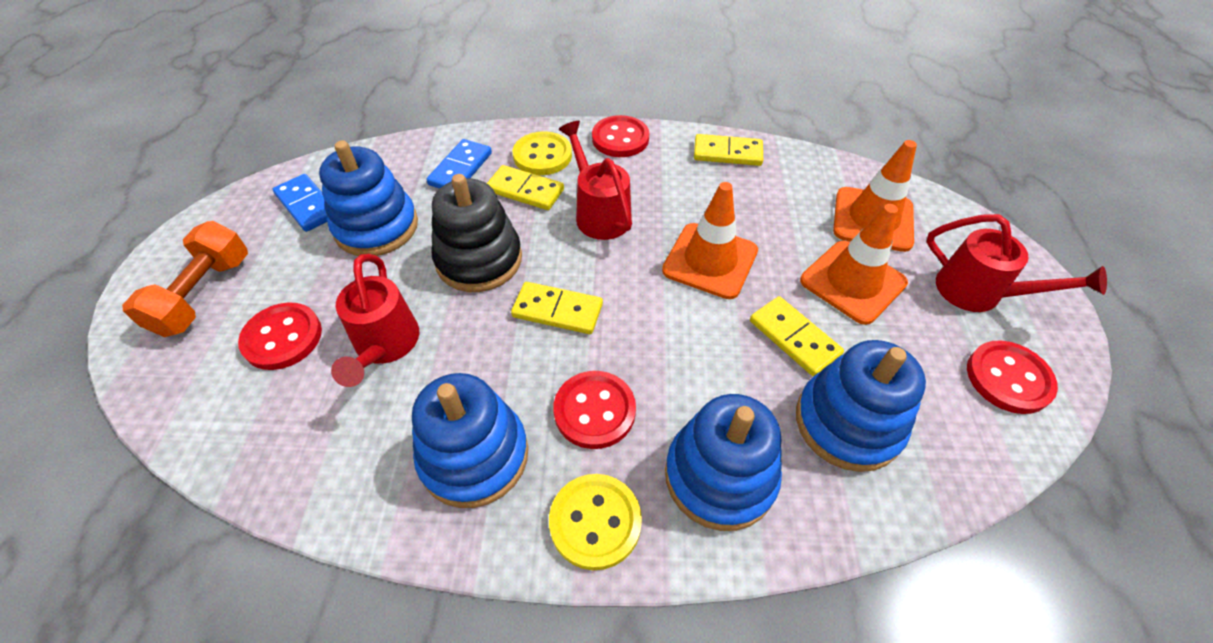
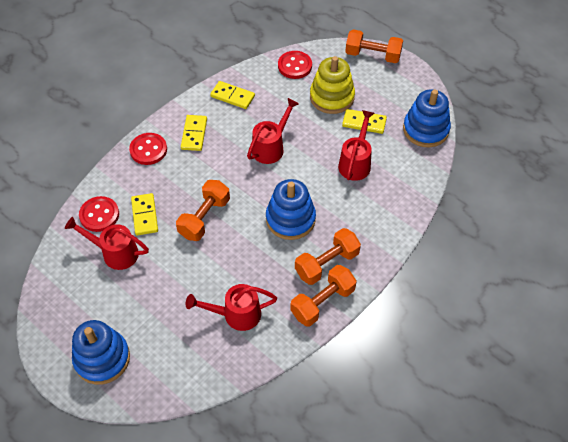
black stacking toy: 1 -> 0
blue domino: 2 -> 0
blue stacking toy: 4 -> 3
orange dumbbell: 1 -> 4
orange traffic cone: 3 -> 0
red button: 4 -> 3
red watering can: 3 -> 4
yellow button: 2 -> 0
yellow stacking toy: 0 -> 1

